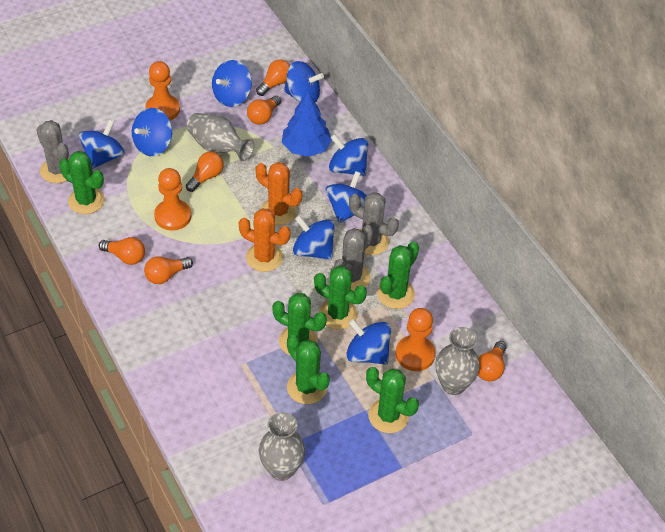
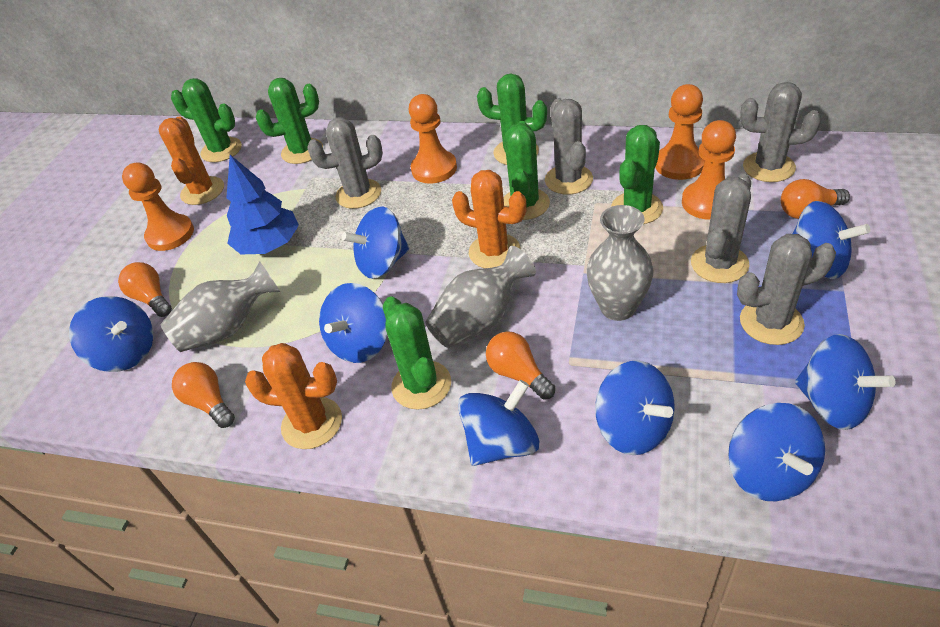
grey cactus: 3 -> 5
orange cactus: 2 -> 3
orange light bulb: 6 -> 4
orange pawn: 3 -> 4

